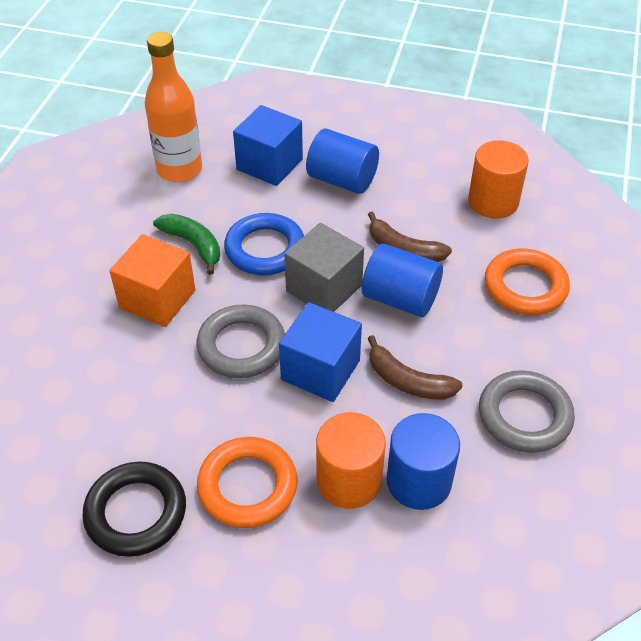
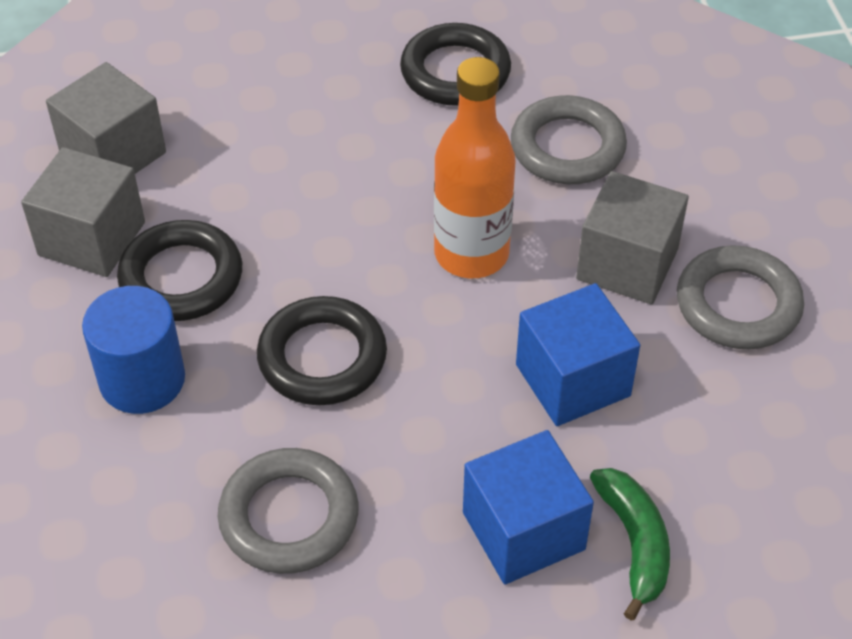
black ring: 1 -> 3
blue cylinder: 3 -> 1
blue ring: 1 -> 0
brown banana: 2 -> 0
grey cube: 1 -> 3
grey ring: 2 -> 3
orange cube: 1 -> 0
orange cylinder: 2 -> 0
orange ring: 2 -> 0

